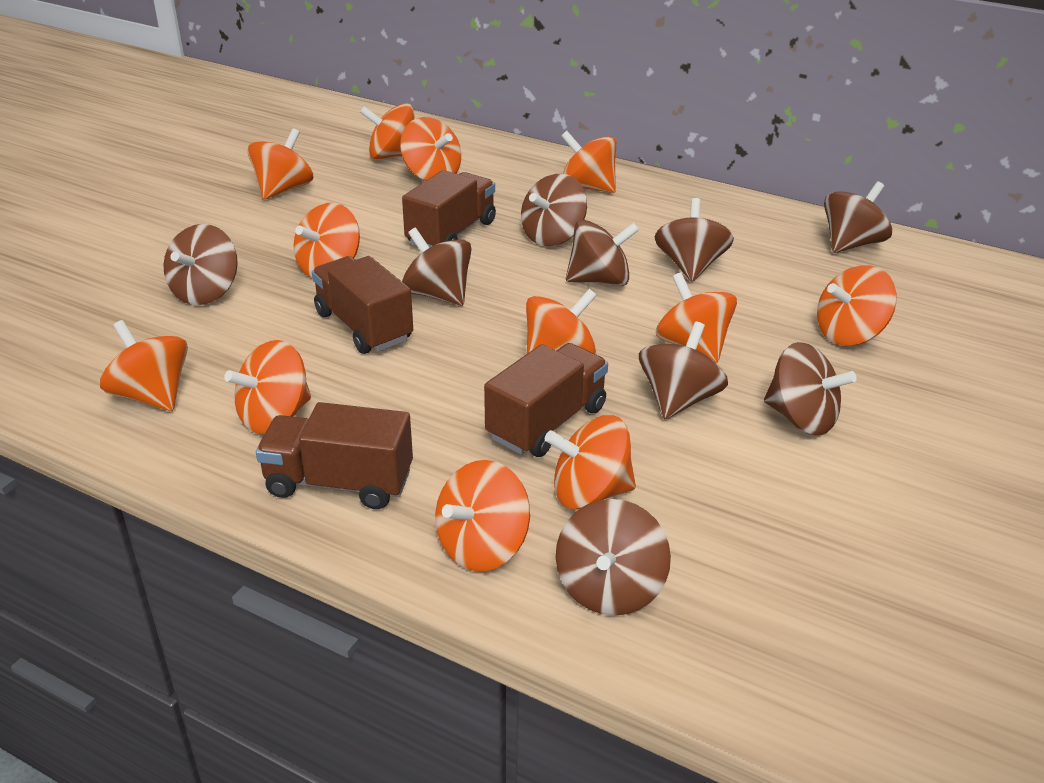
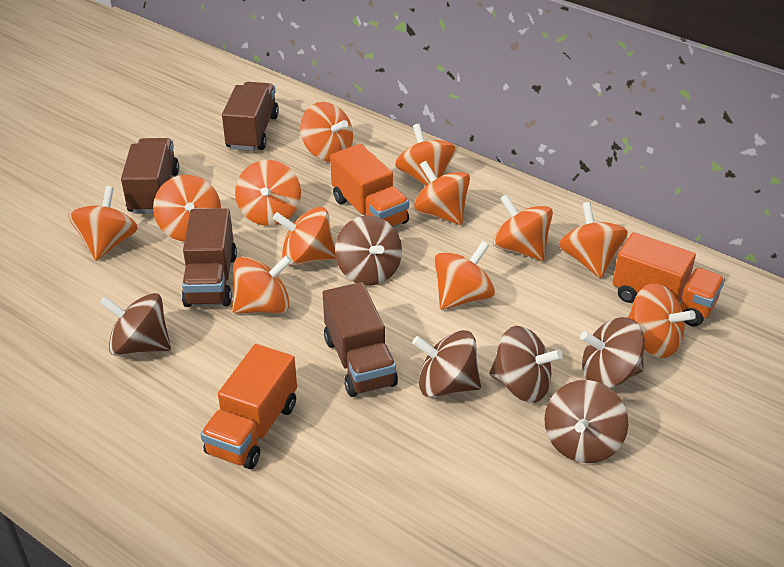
brown spinning top: 9 -> 6
orange truck: 0 -> 3

